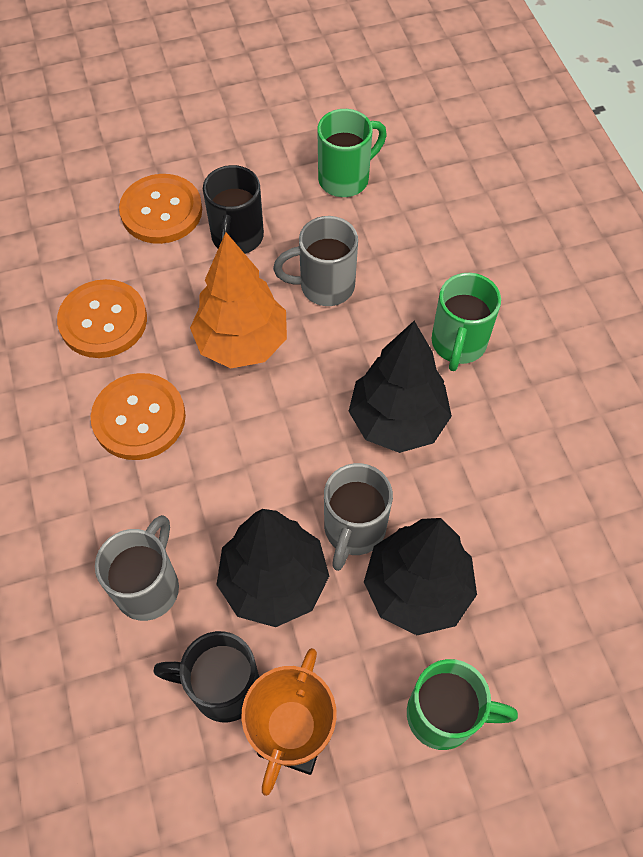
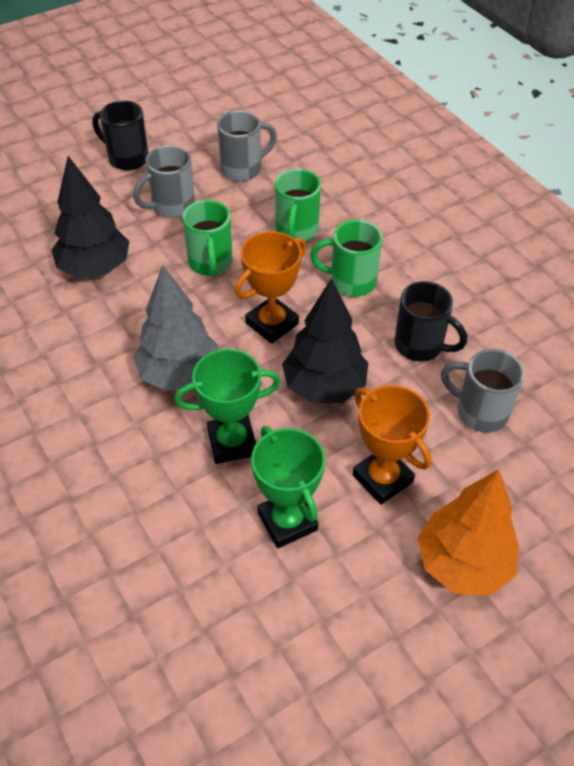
black tree: 3 -> 2
green trophy: 0 -> 2
grey tree: 0 -> 1
orange button: 3 -> 0
orange trophy: 1 -> 2

